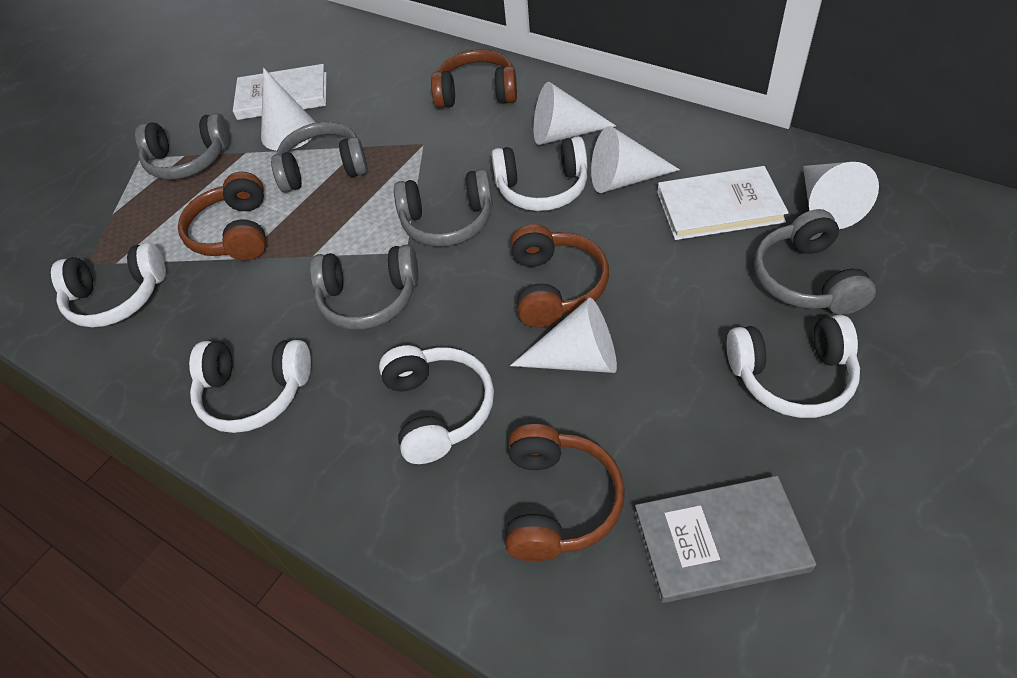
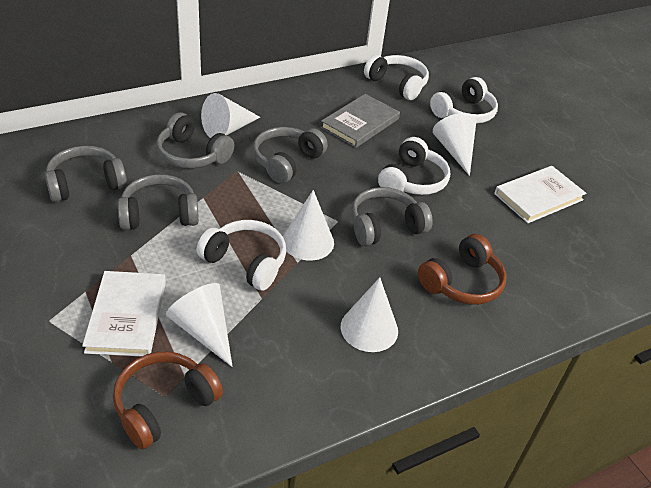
brown headphones: 4 -> 2
white headphones: 5 -> 4

